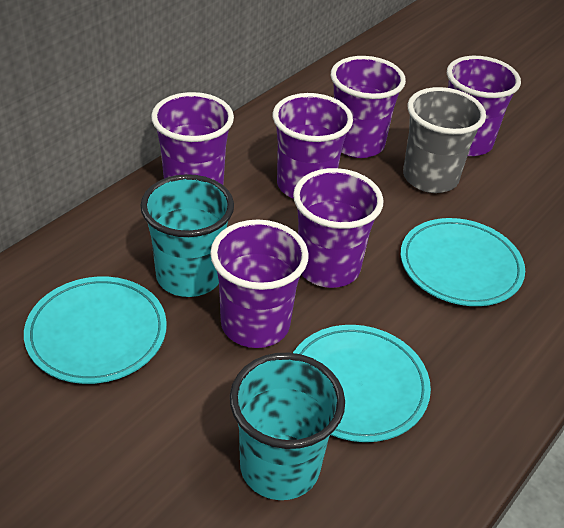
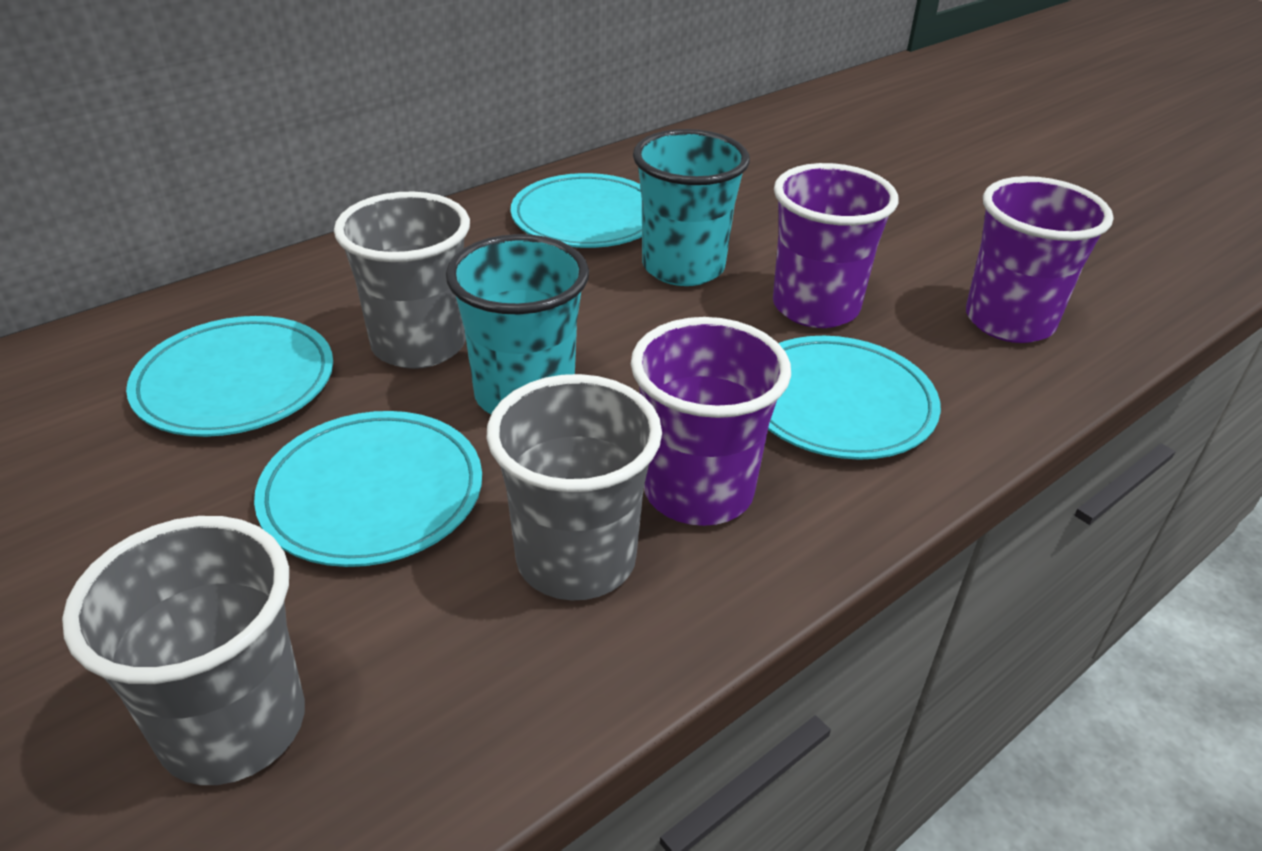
grey cup: 1 -> 3
purple cup: 6 -> 3
turquoise plate: 3 -> 4

